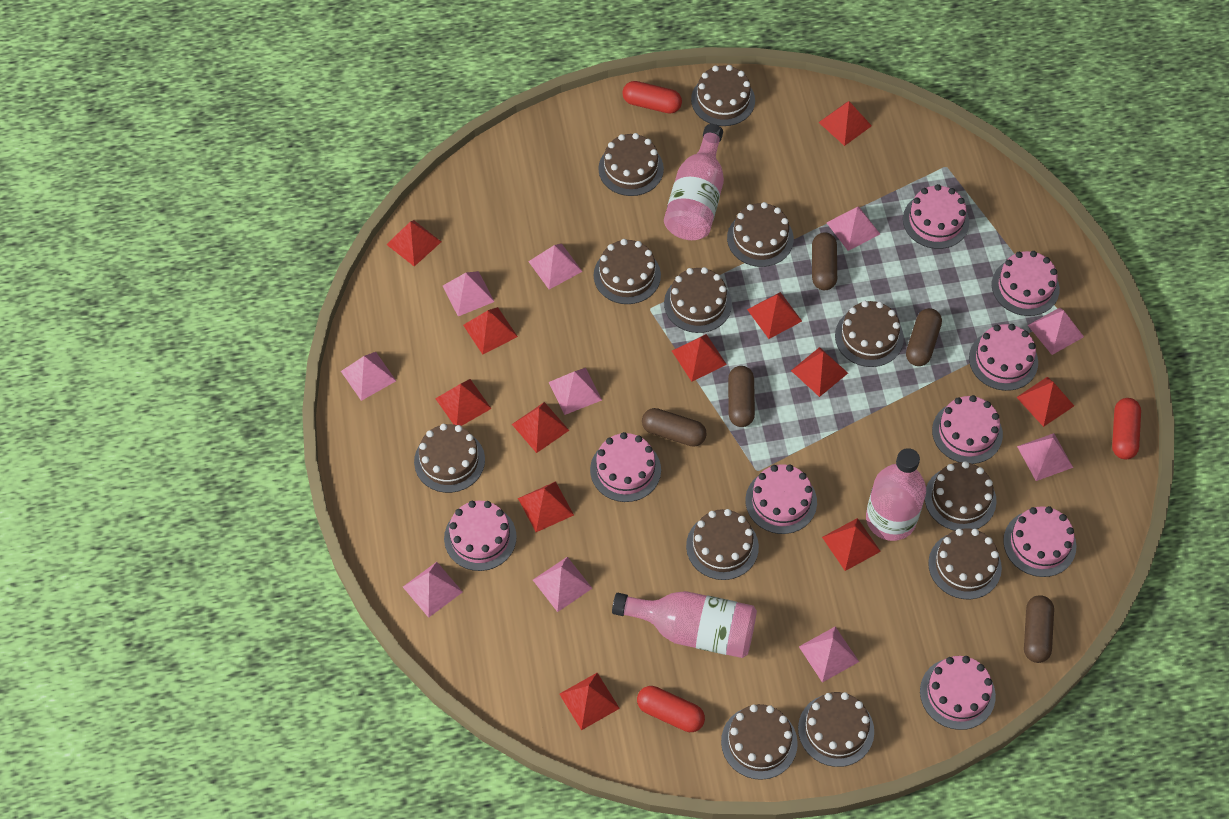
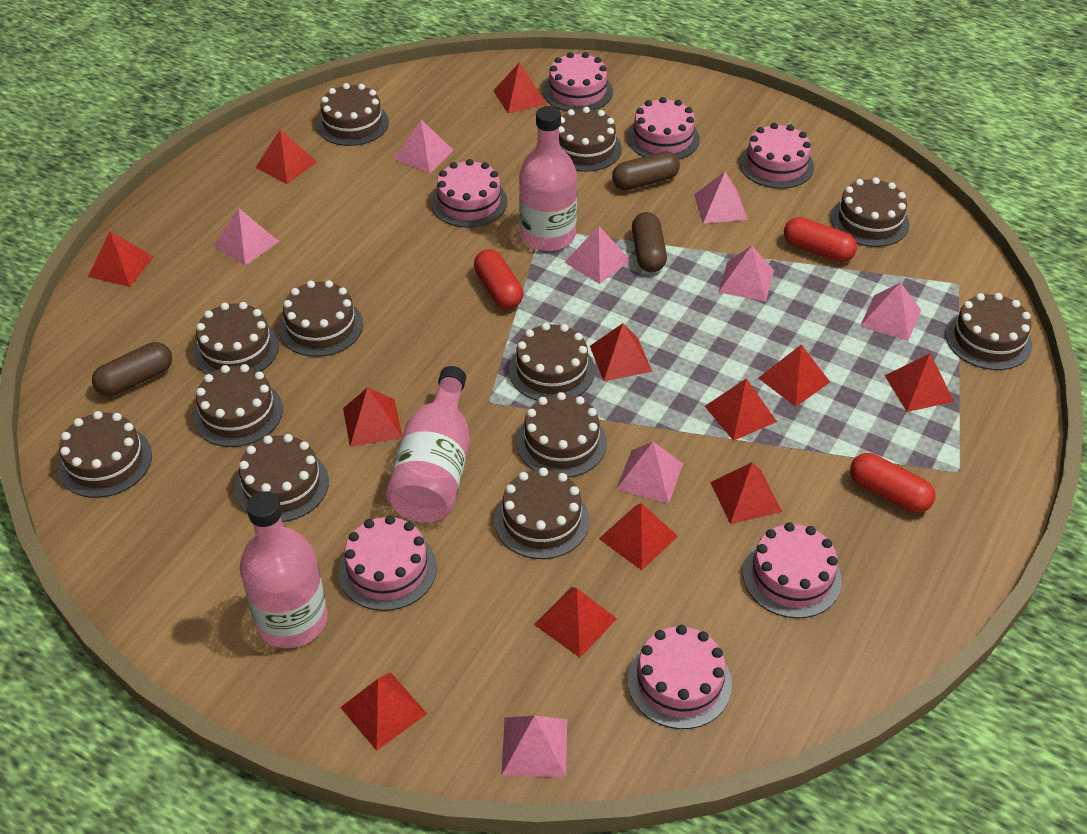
brown capsule: 5 -> 3
pink cake: 9 -> 7
pink pyramid: 10 -> 8

